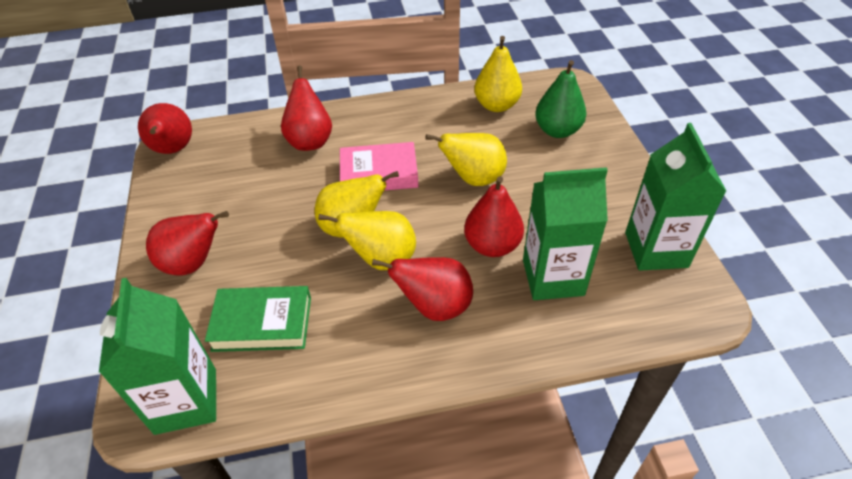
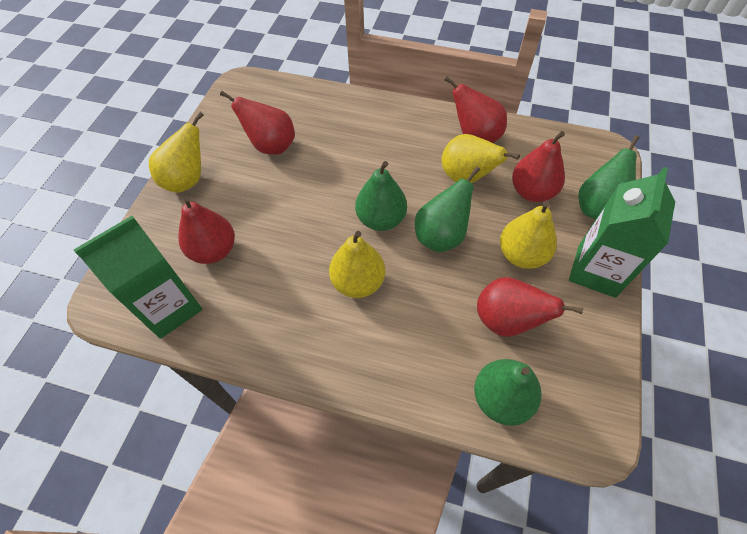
green book: 1 -> 0
green carton: 3 -> 2
green pear: 1 -> 4
pink book: 1 -> 0

